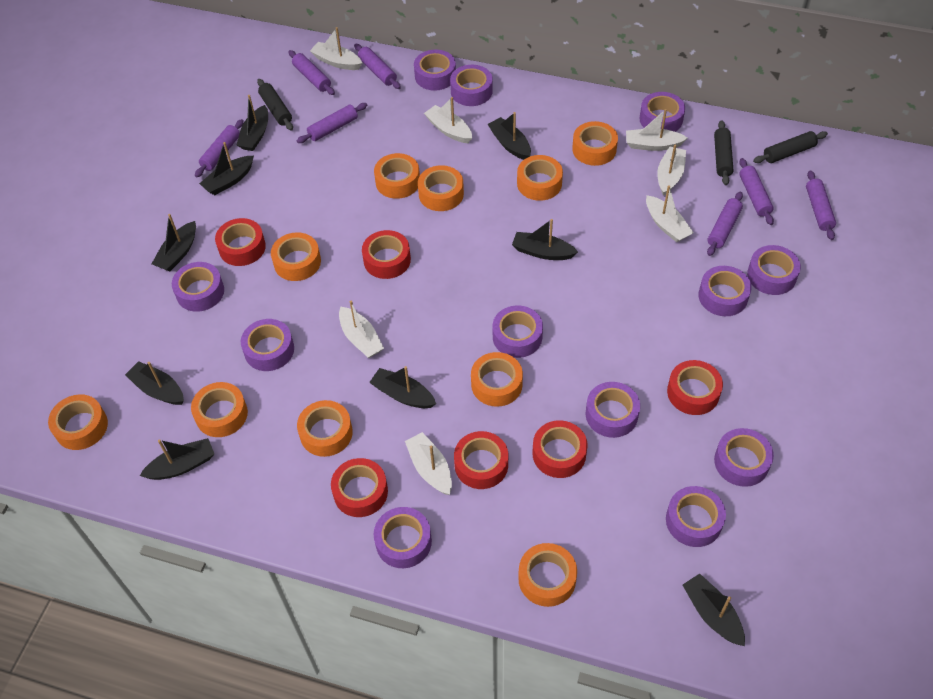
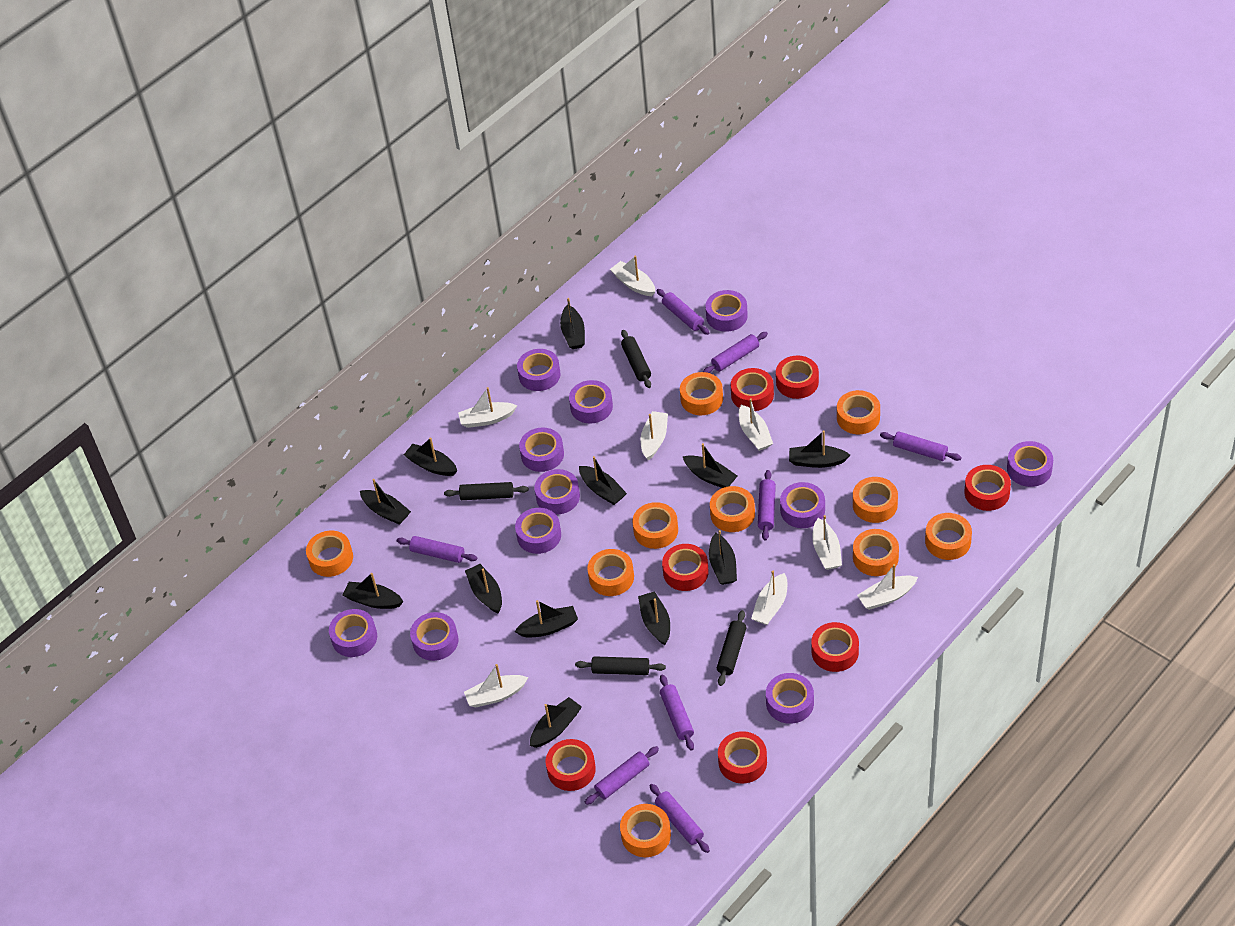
black boat: 9 -> 12
black rolling pin: 3 -> 4
purple rolling pin: 7 -> 8
purple tape: 12 -> 11
red tape: 6 -> 7
white boat: 7 -> 8

